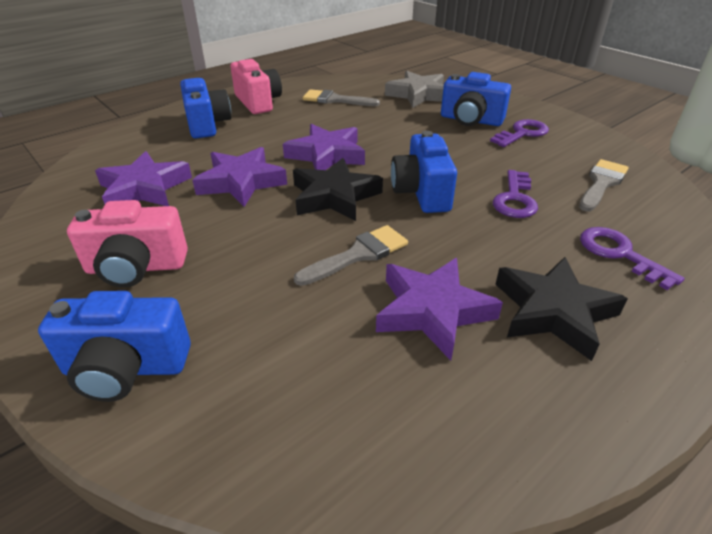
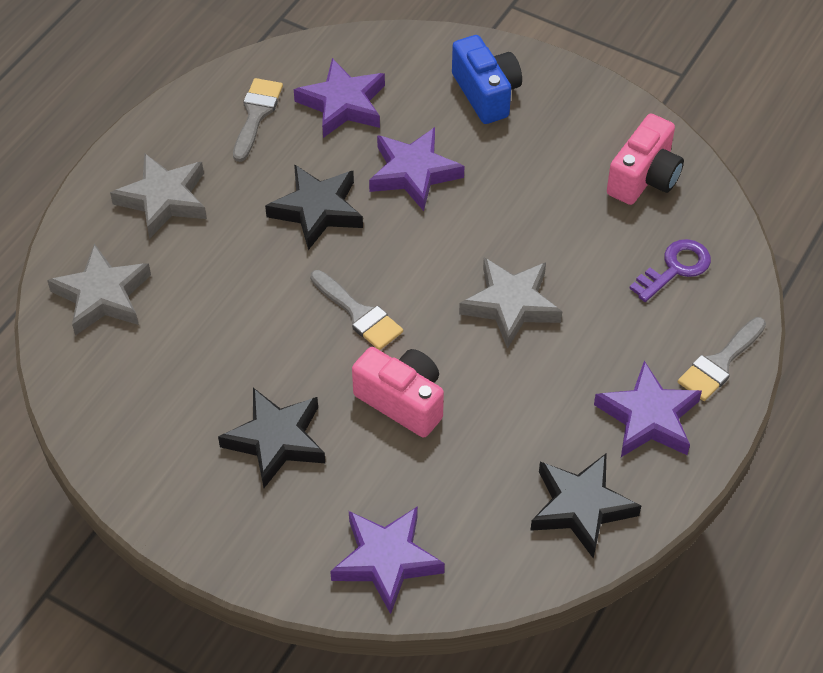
black star: 2 -> 3
blue camera: 4 -> 1
grey star: 1 -> 3
purple key: 3 -> 1

